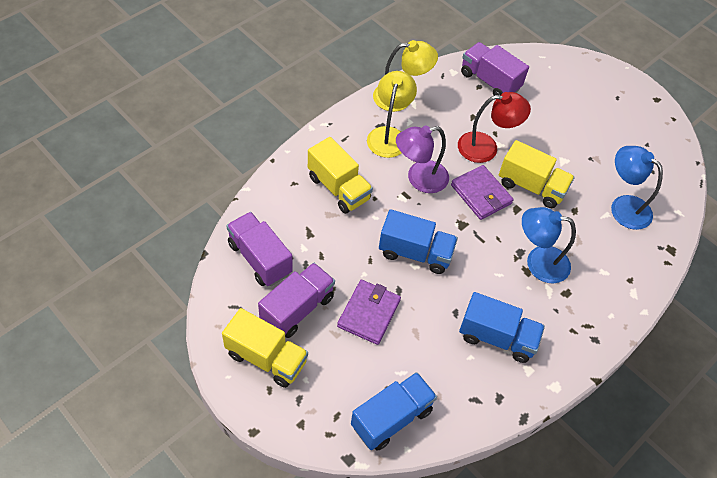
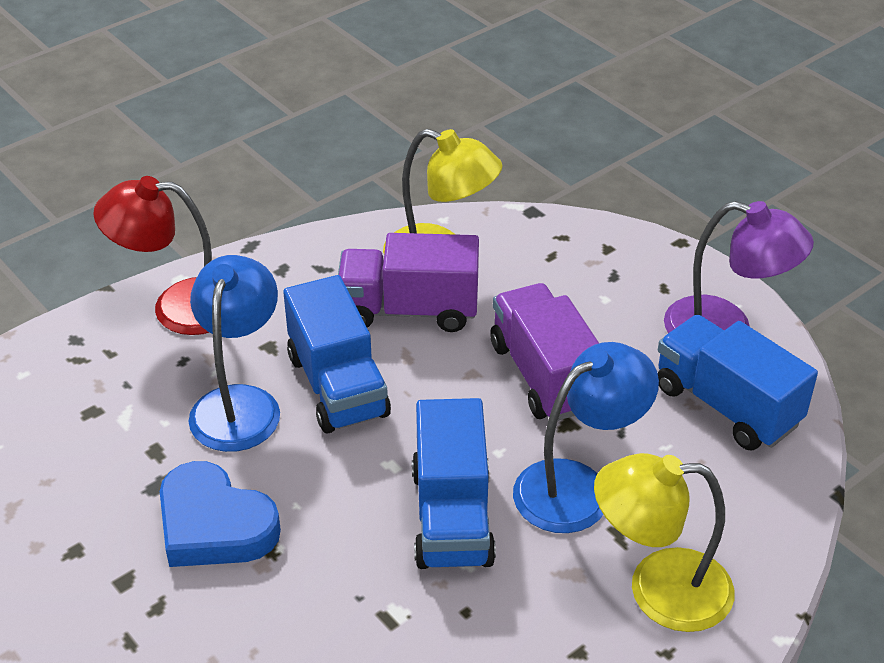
blue heart: 0 -> 1
purple truck: 3 -> 2
purple wallet: 2 -> 0
yellow truck: 3 -> 0

